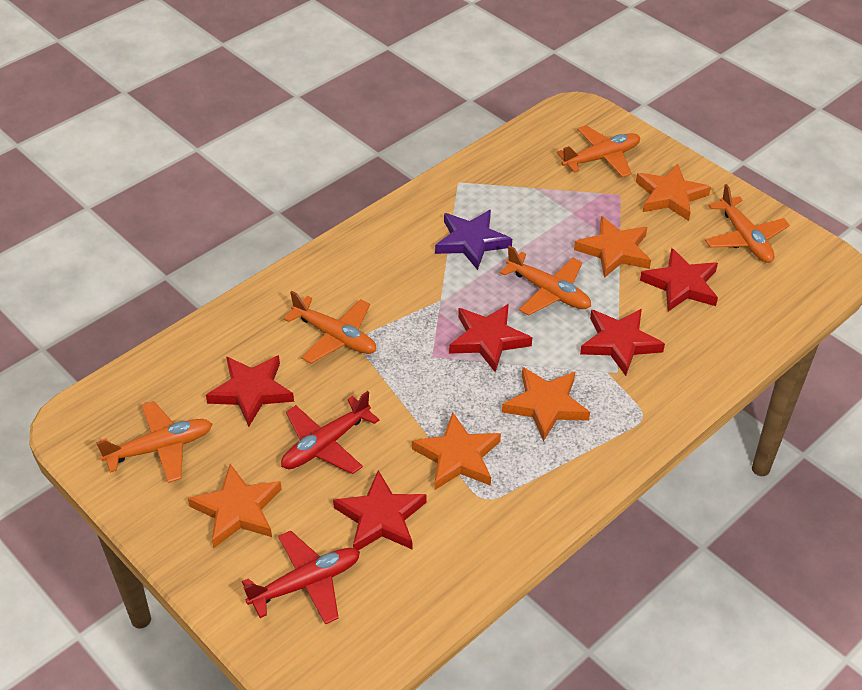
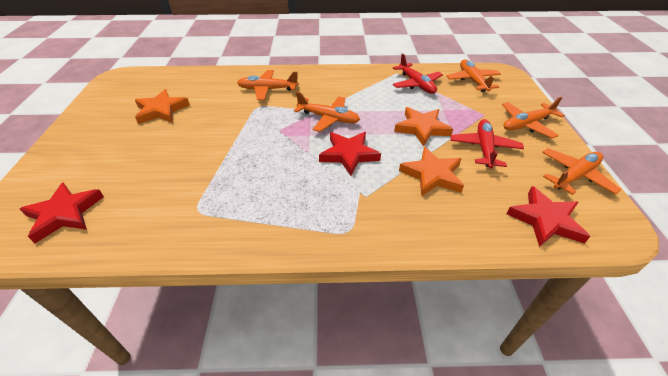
orange star: 5 -> 3
purple star: 1 -> 0
red star: 5 -> 3

